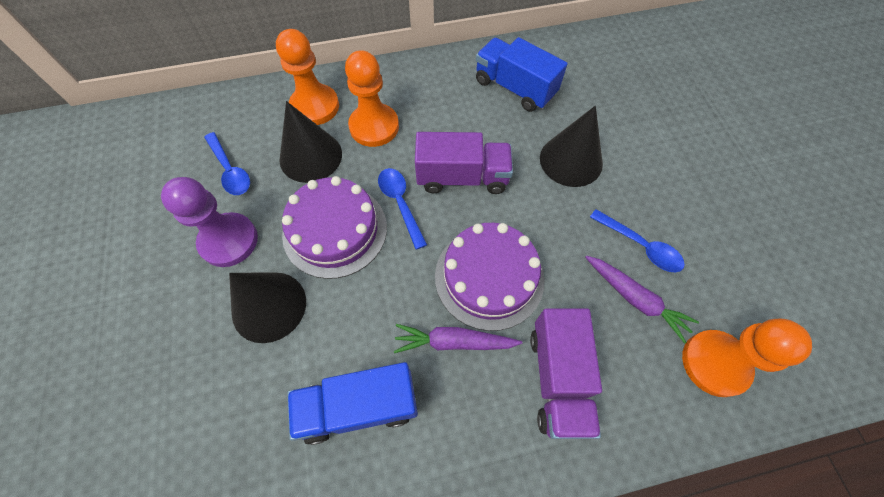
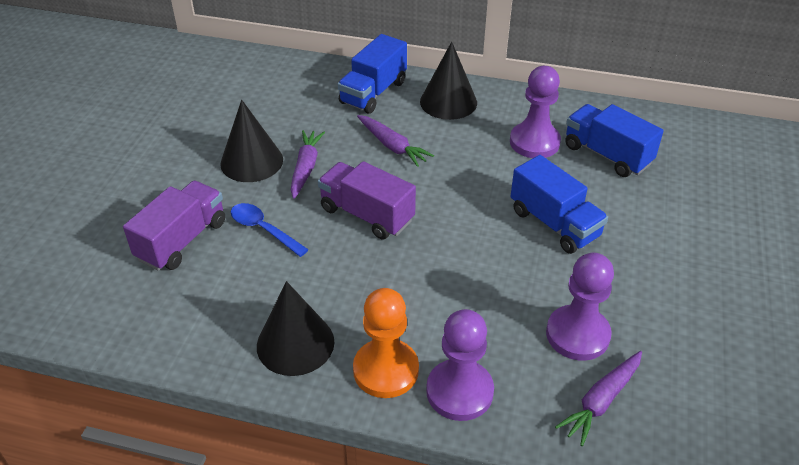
blue spoon: 3 -> 1
blue truck: 2 -> 3
orange pawn: 3 -> 1
purple cake: 2 -> 0
purple carrot: 2 -> 3
purple pawn: 1 -> 3

